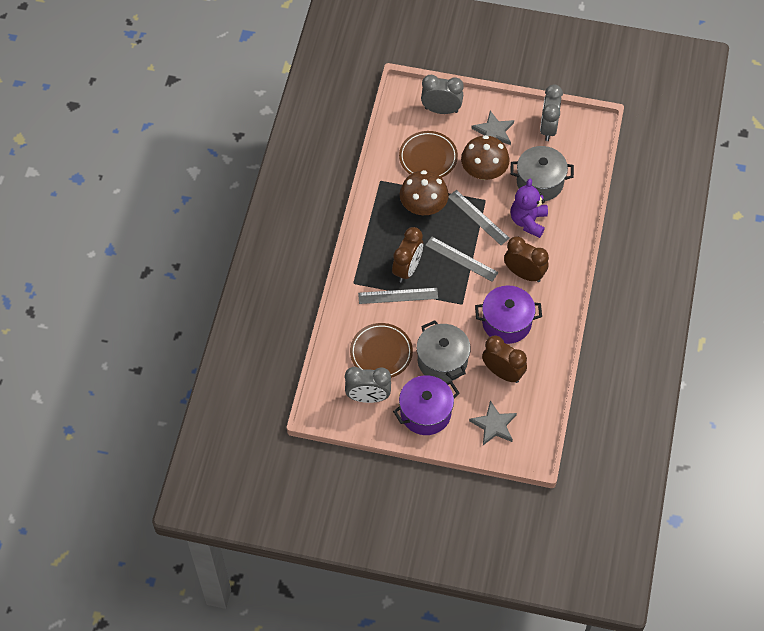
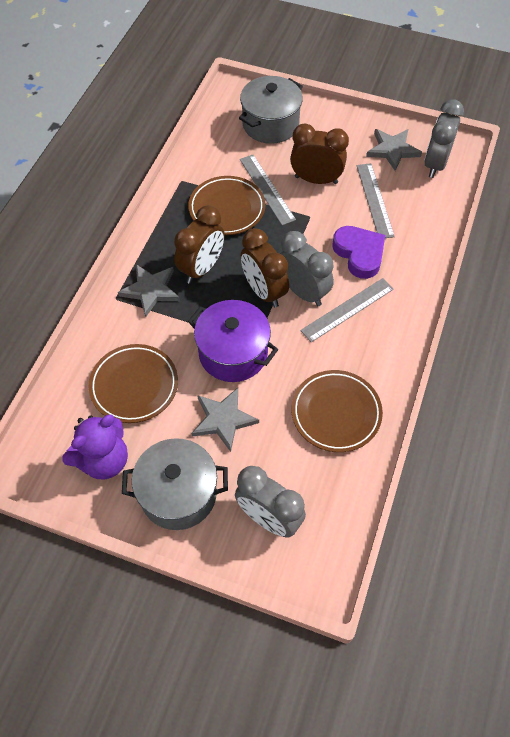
brown mushroom: 2 -> 0
brown plate: 2 -> 3
grey star: 2 -> 3
purple heart: 0 -> 1
purple pot: 2 -> 1

